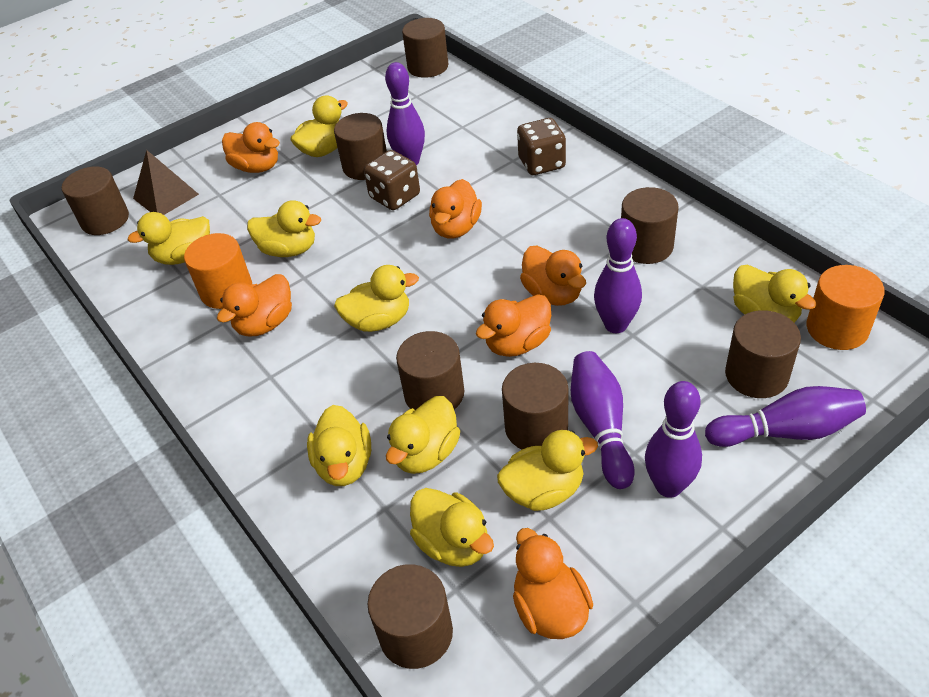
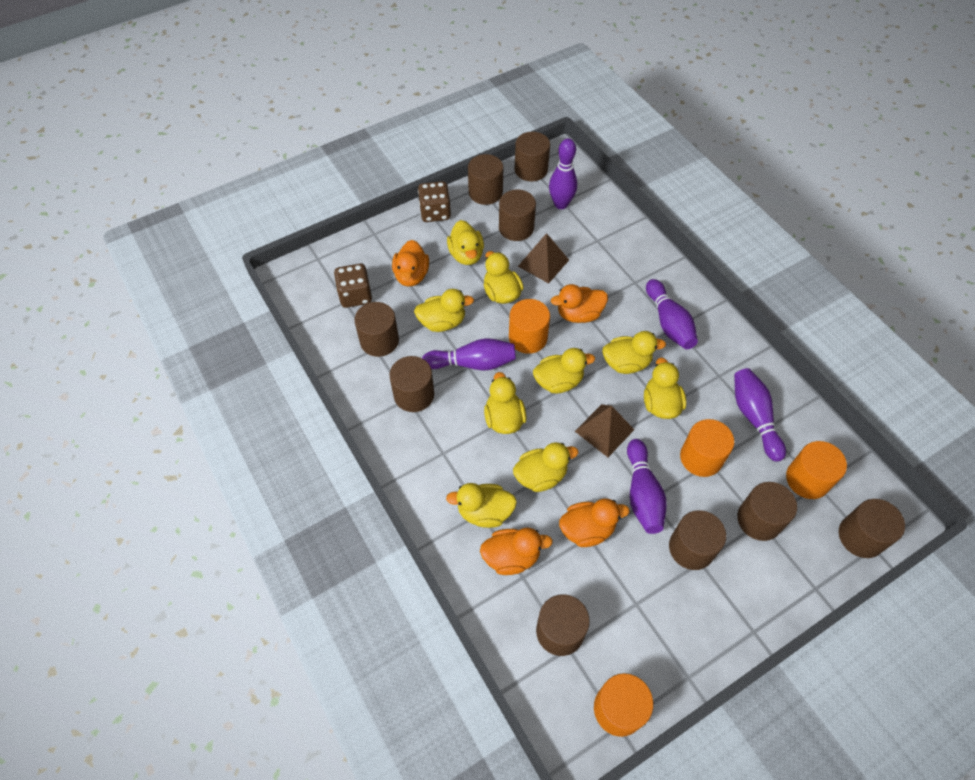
brown cylinder: 8 -> 9
brown pyramid: 1 -> 2
orange cylinder: 2 -> 4
orange duck: 6 -> 4

